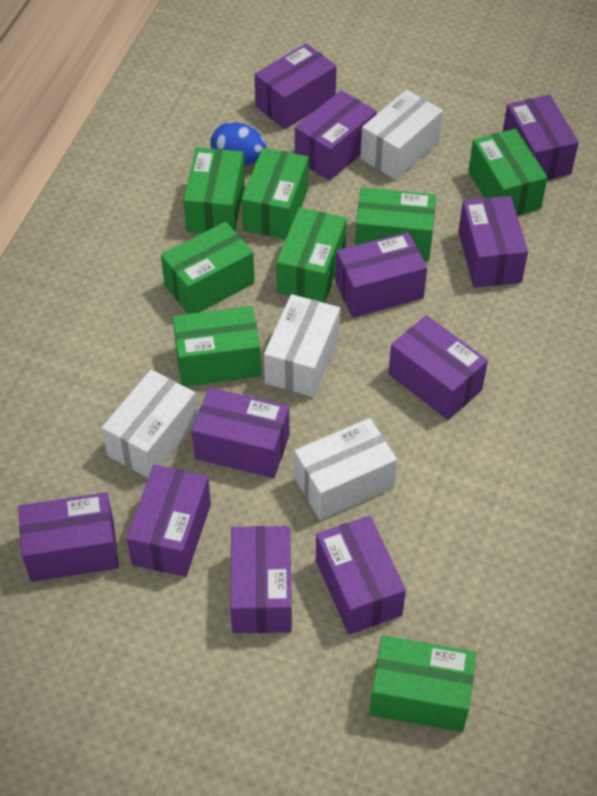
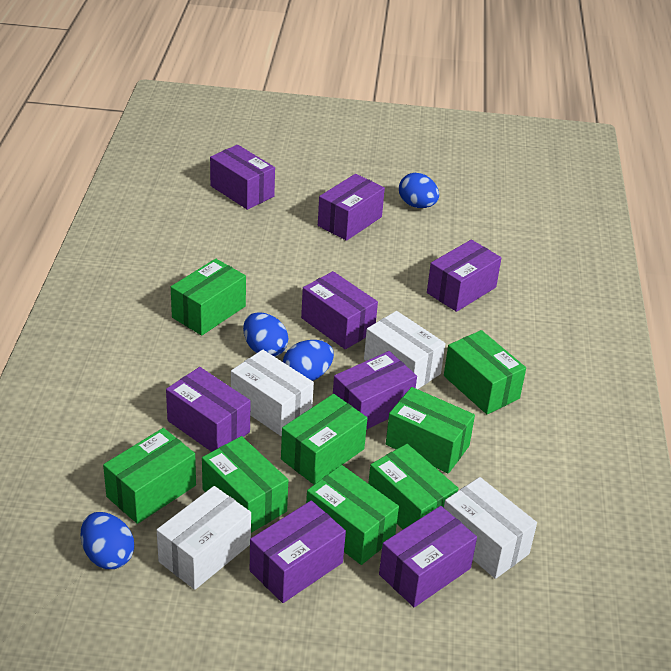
blue egg: 1 -> 4
purple box: 11 -> 8

